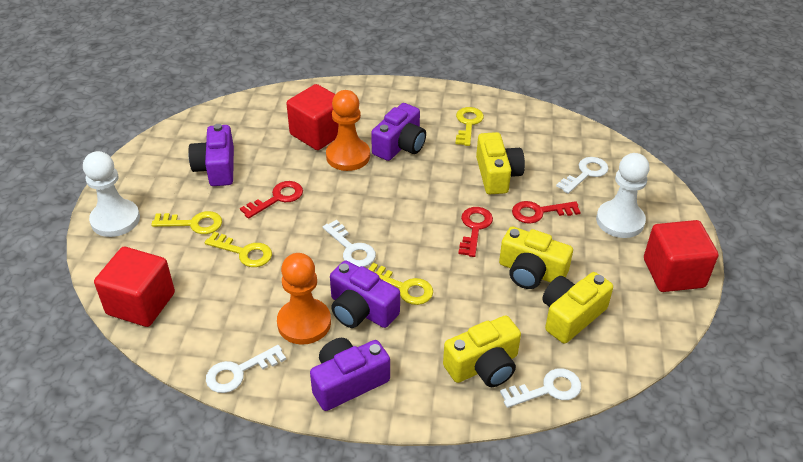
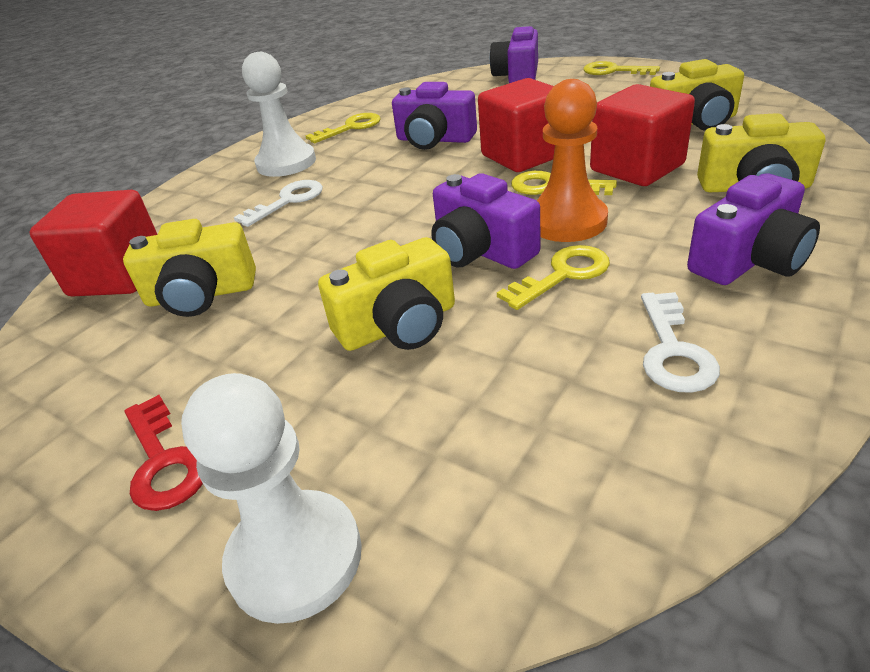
orange pawn: 2 -> 1
red key: 3 -> 1
white key: 4 -> 2

